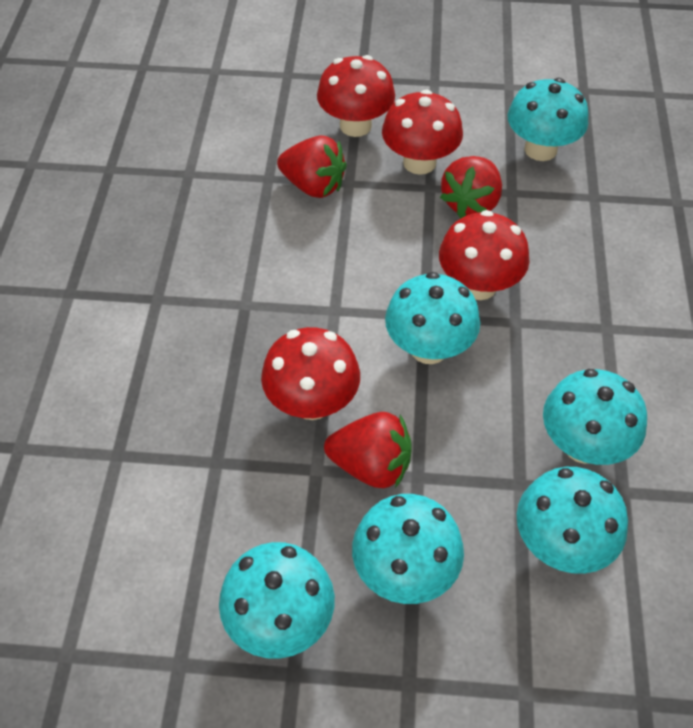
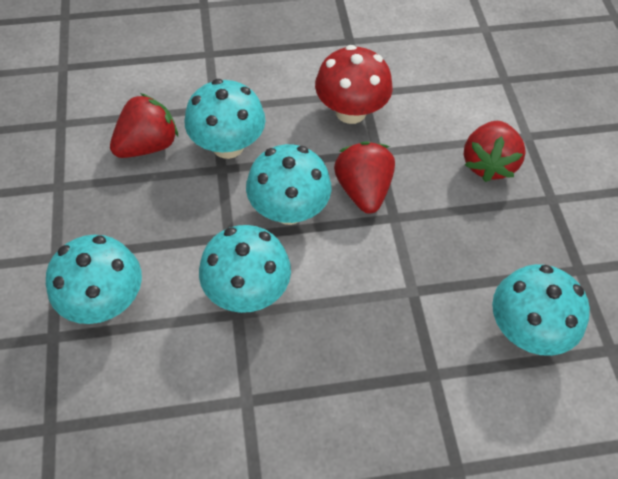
red mushroom: 4 -> 1
turquoise mushroom: 6 -> 5

